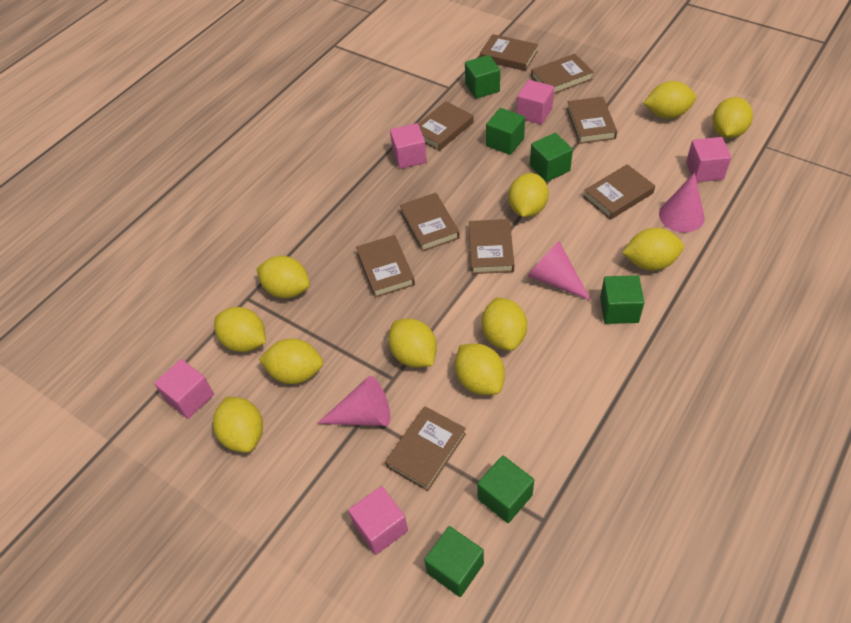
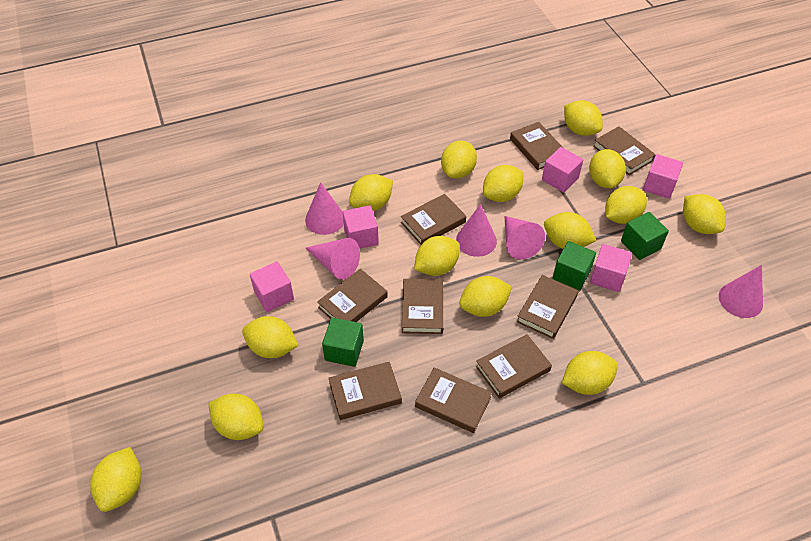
green cube: 6 -> 3
pink cone: 3 -> 5
yellow lemon: 11 -> 14

